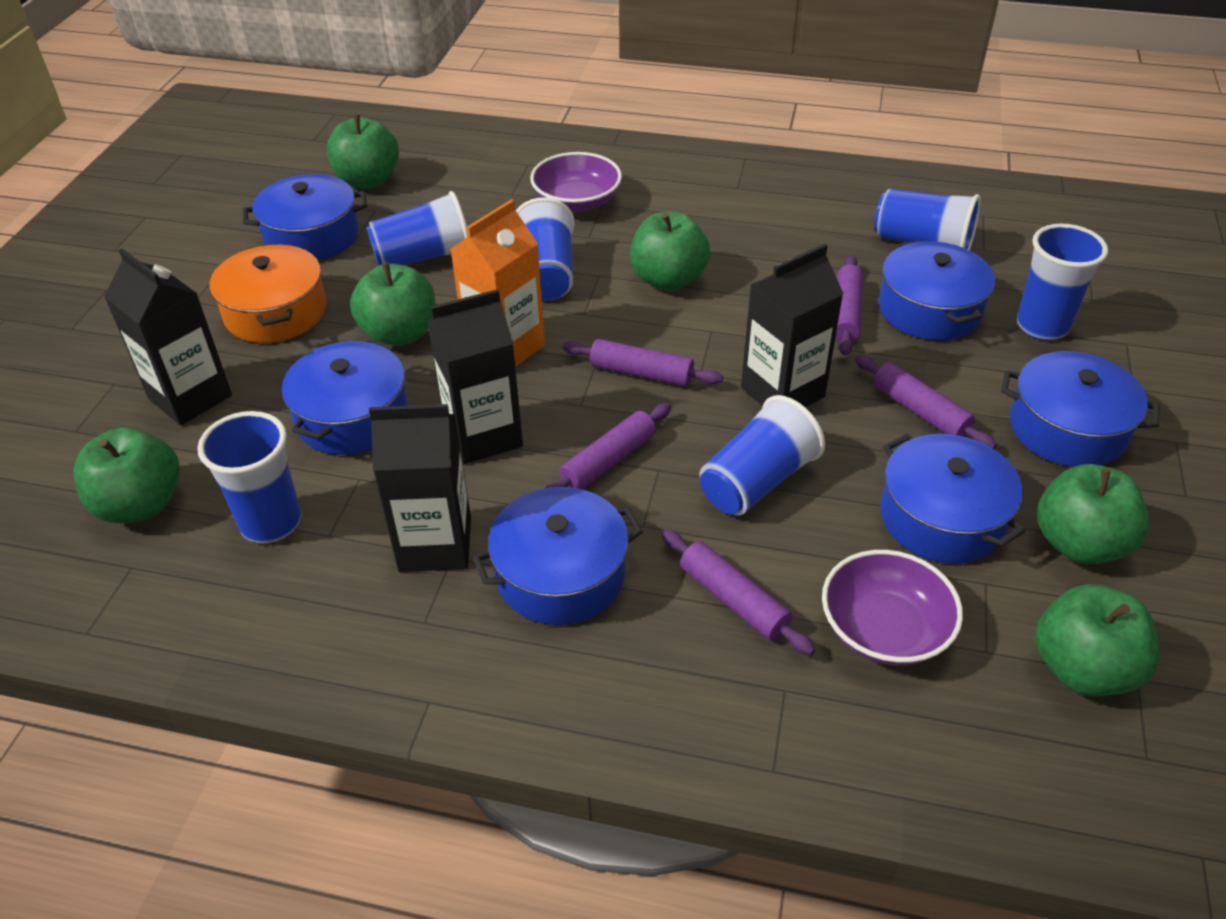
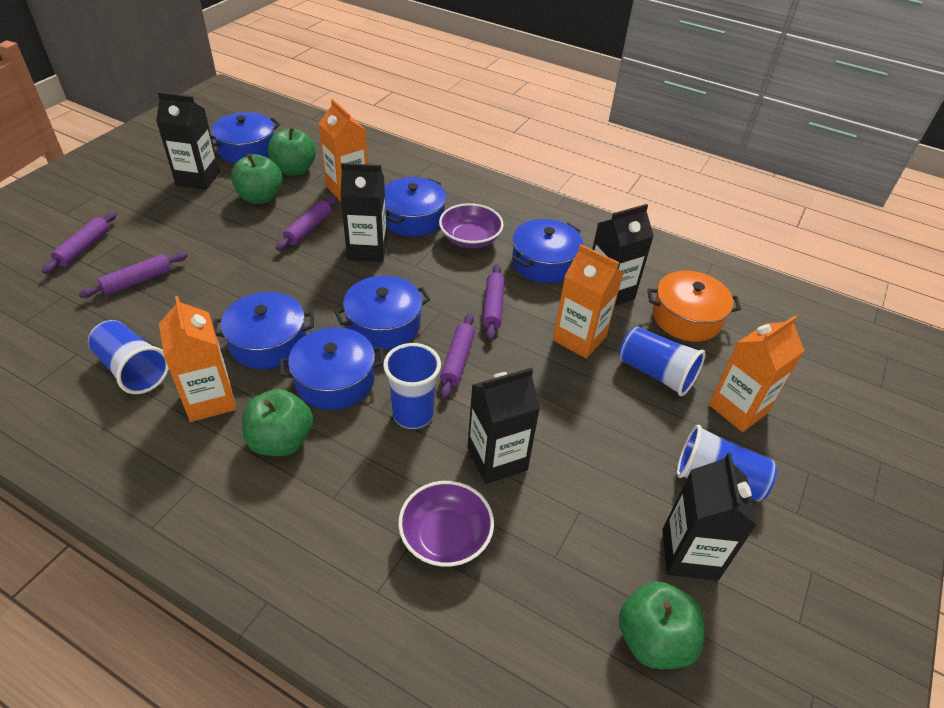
black carton: 4 -> 5
blue cup: 6 -> 4
green apple: 6 -> 4
orange carton: 1 -> 4

